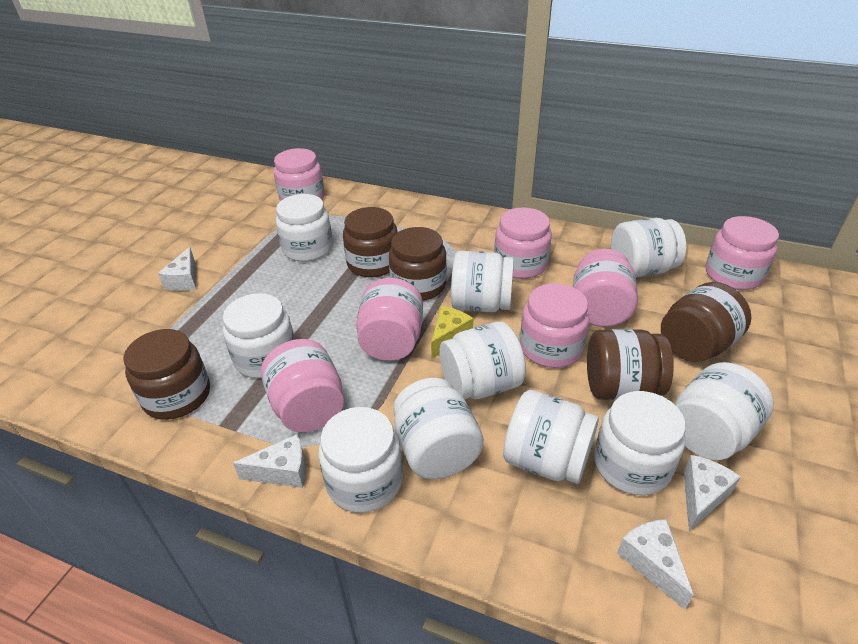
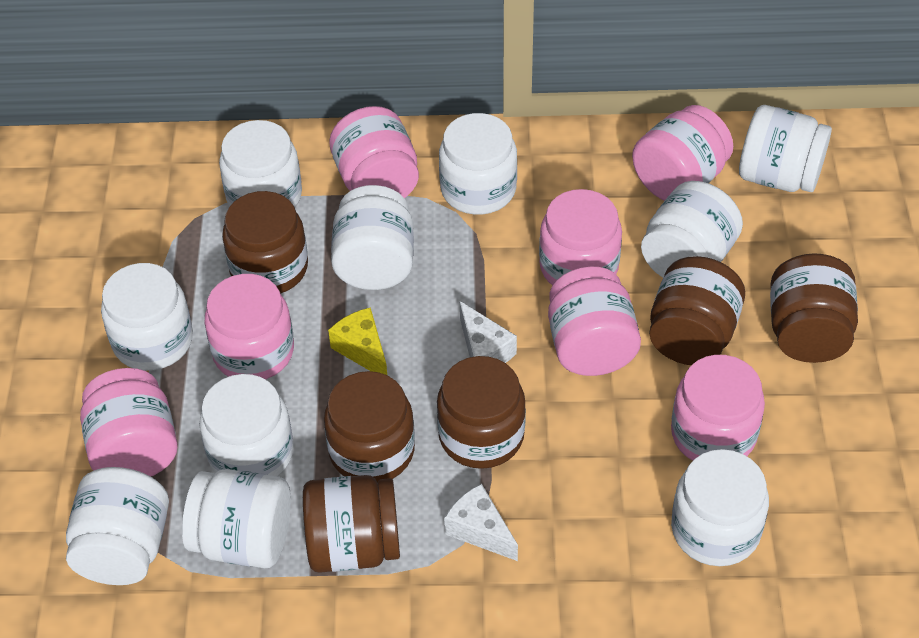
brown jar: 5 -> 6
white cheese: 4 -> 2

